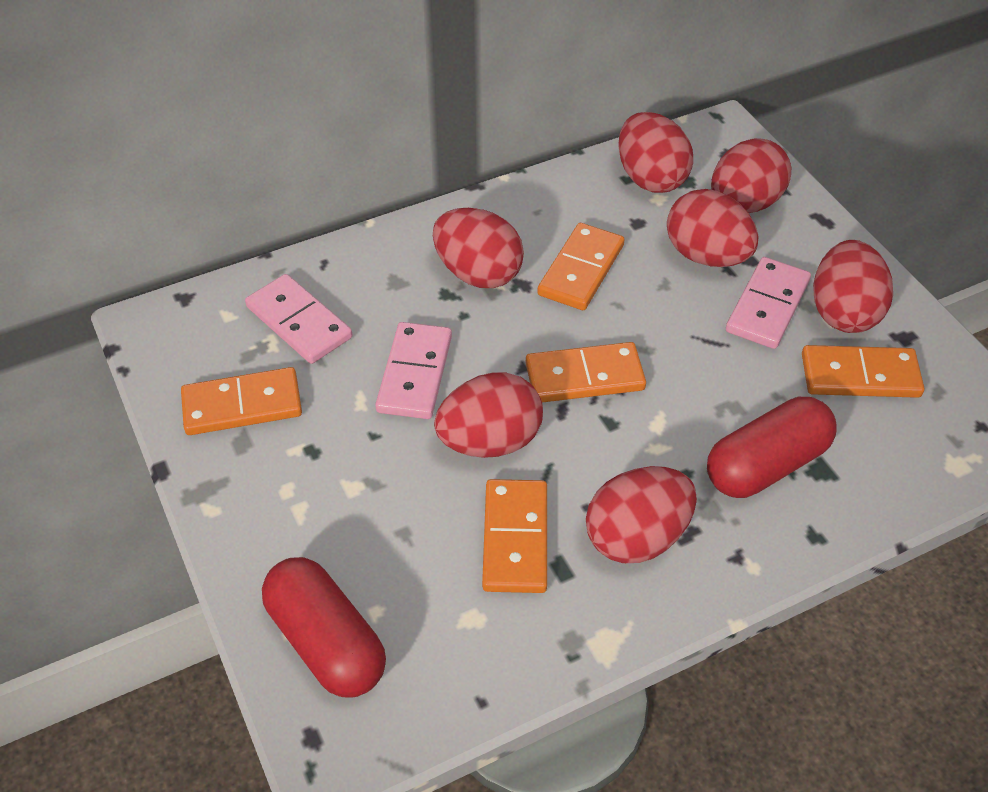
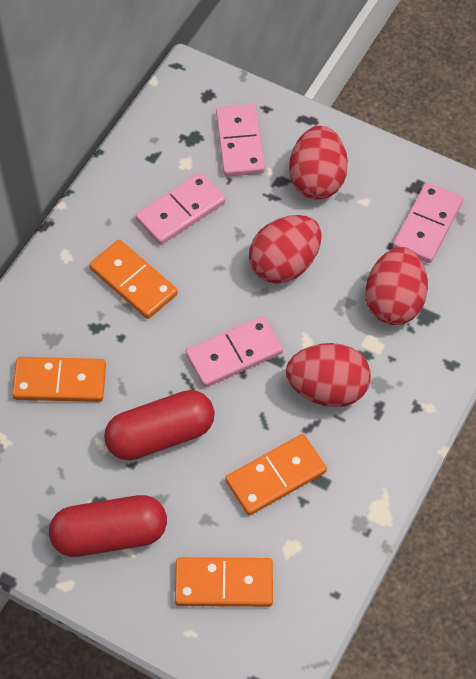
orange domino: 5 -> 4
pink domino: 3 -> 4
red egg: 7 -> 4

